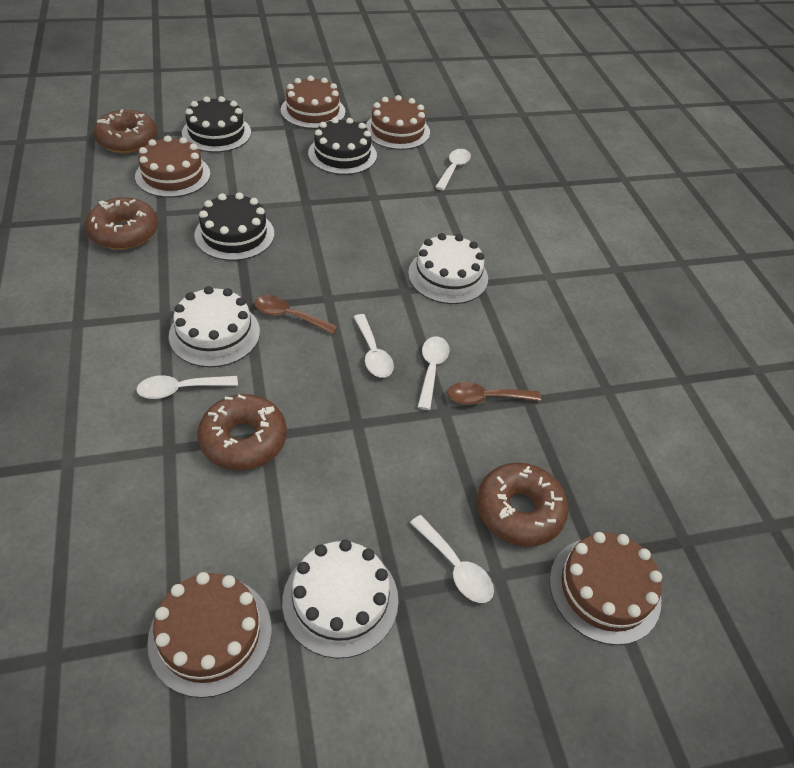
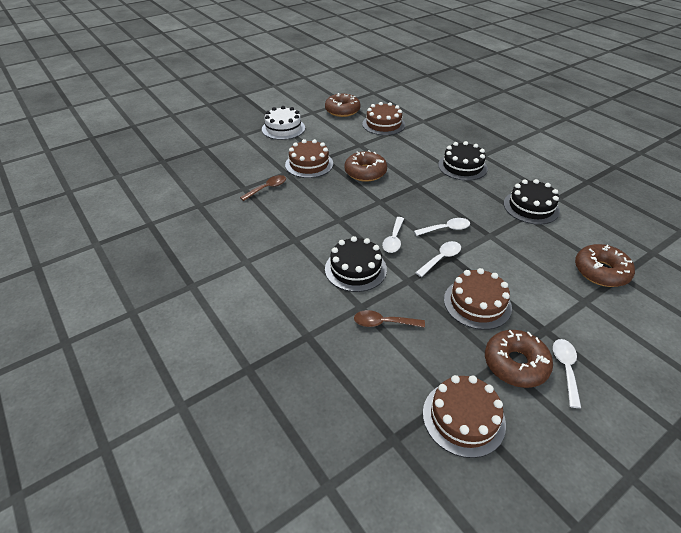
brown cake: 5 -> 4
white cake: 3 -> 1
white spoon: 5 -> 4

